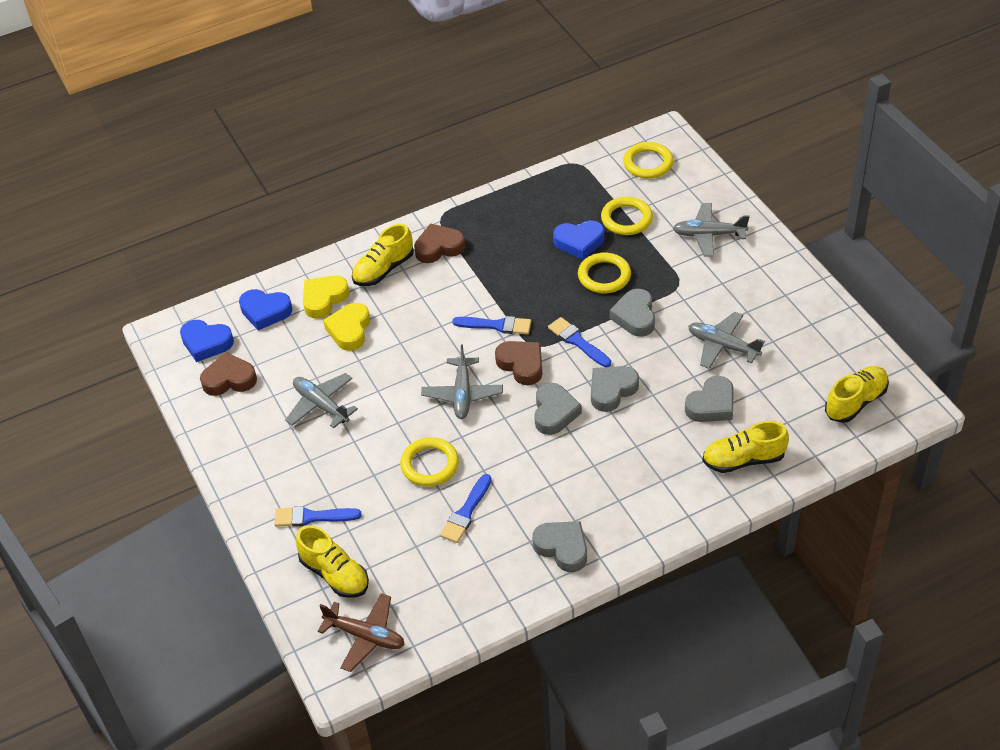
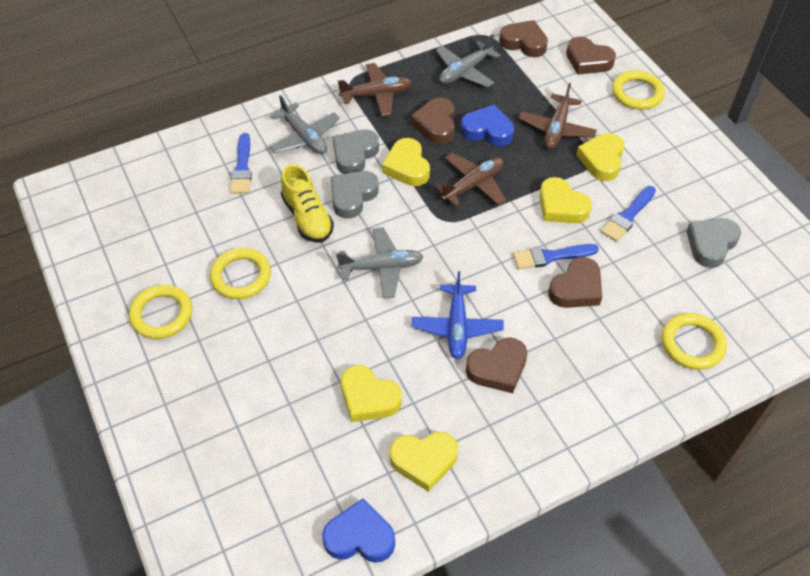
blue brush: 4 -> 3
blue heart: 3 -> 2
blue plane: 0 -> 1
brown heart: 3 -> 5
brown plane: 1 -> 3
grey heart: 5 -> 3
grey plane: 4 -> 3
yellow heart: 2 -> 5
yellow shoe: 4 -> 1

